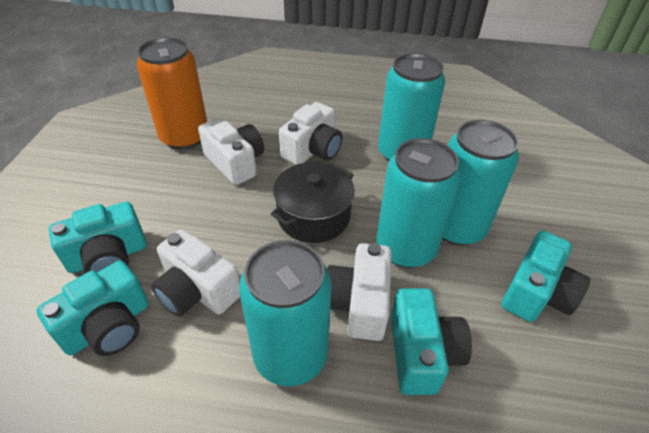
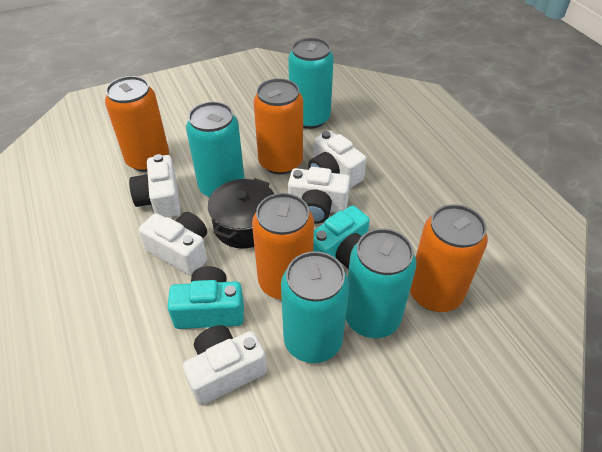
orange can: 1 -> 4
turquoise camera: 4 -> 2
white camera: 4 -> 5

